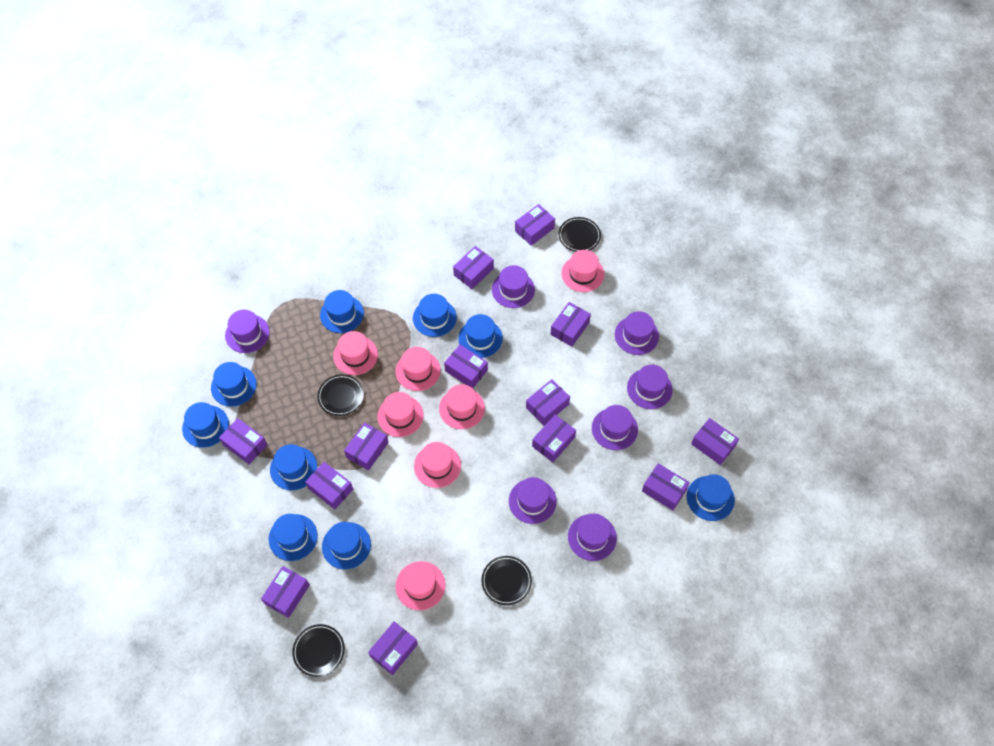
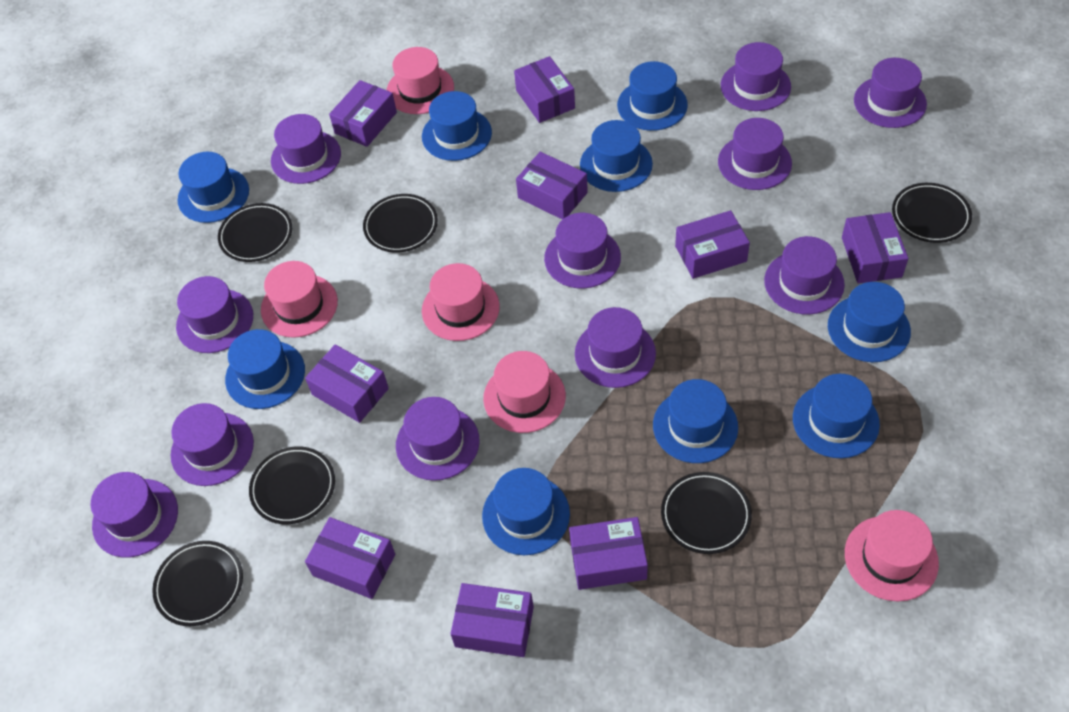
black plate: 4 -> 6
pink hat: 7 -> 5
purple box: 13 -> 9
purple hat: 7 -> 11

